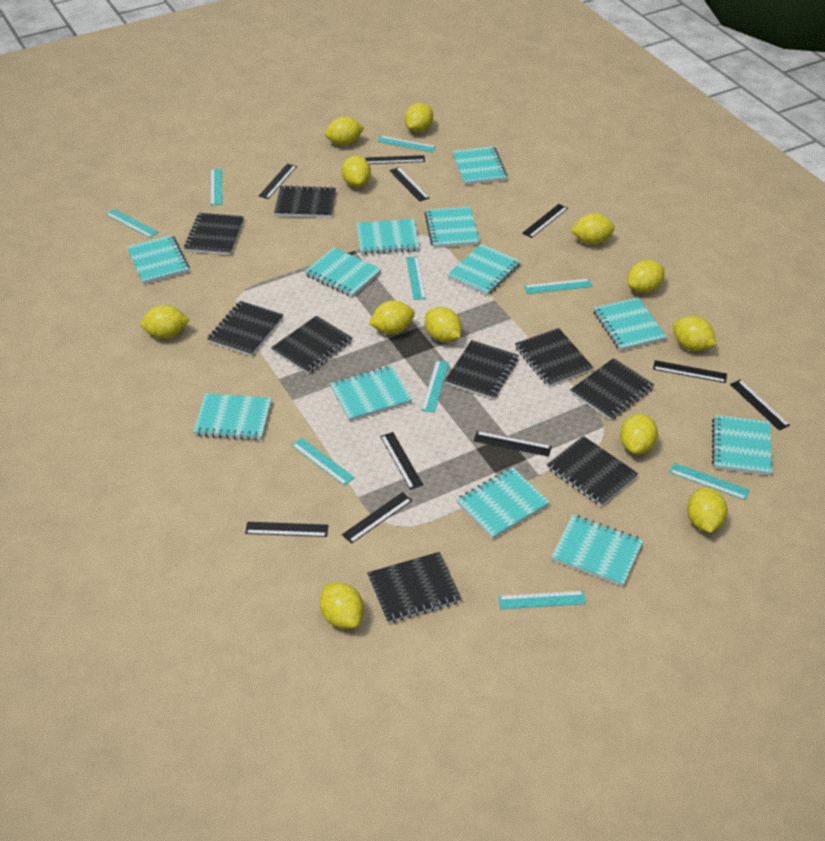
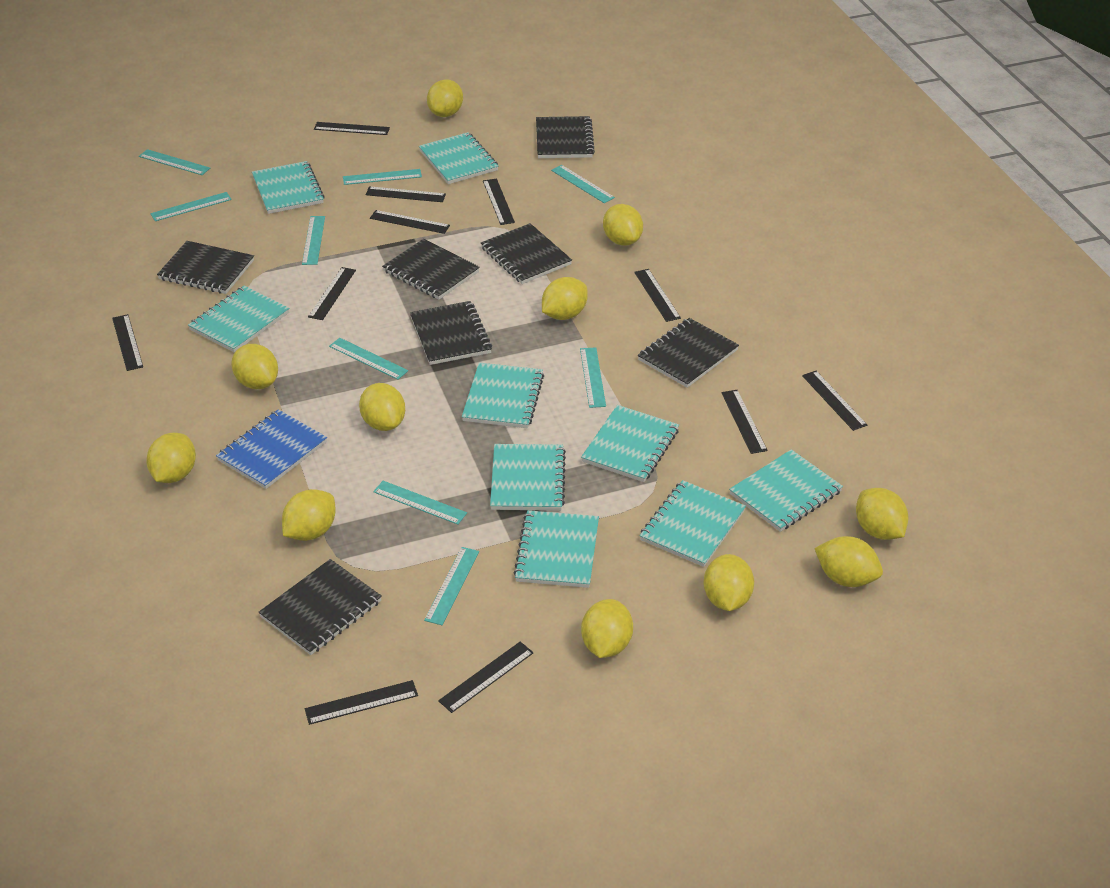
black notebook: 9 -> 7
black ruler: 10 -> 11
blue notebook: 0 -> 1
turquoise notebook: 12 -> 9
yellow lemon: 12 -> 11

